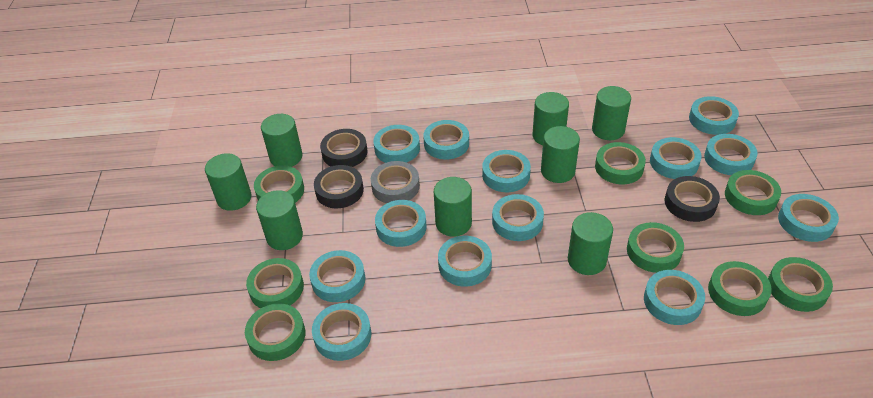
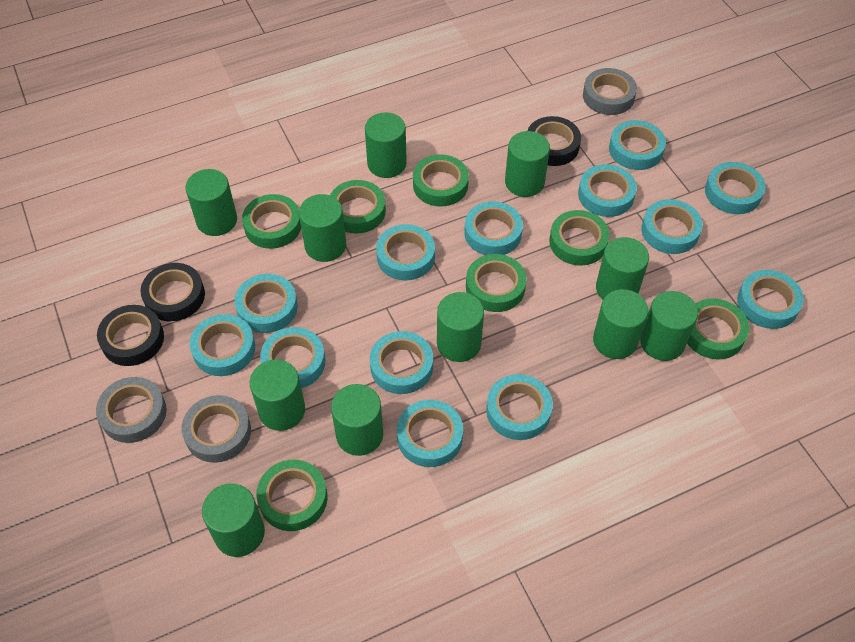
green cylinder: 8 -> 11
green tape: 8 -> 7
grey tape: 1 -> 3

